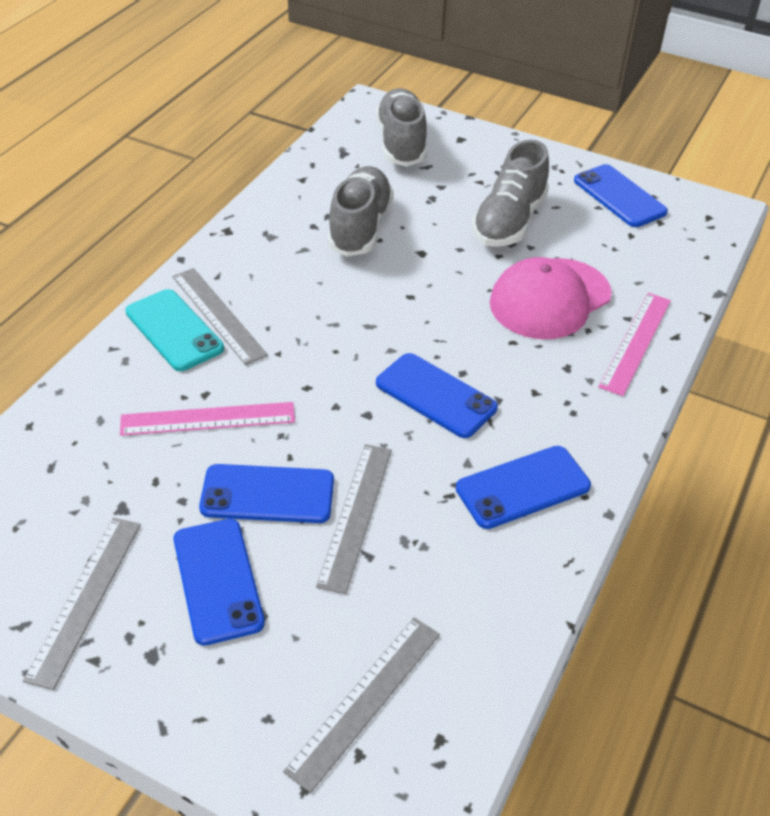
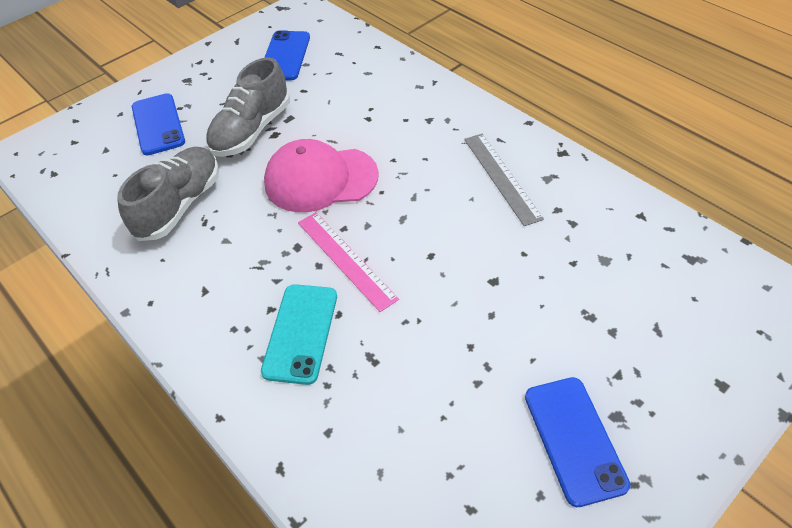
blue phone: 5 -> 3
grey ruler: 4 -> 1
grey shoe: 3 -> 2
pink ruler: 2 -> 1

